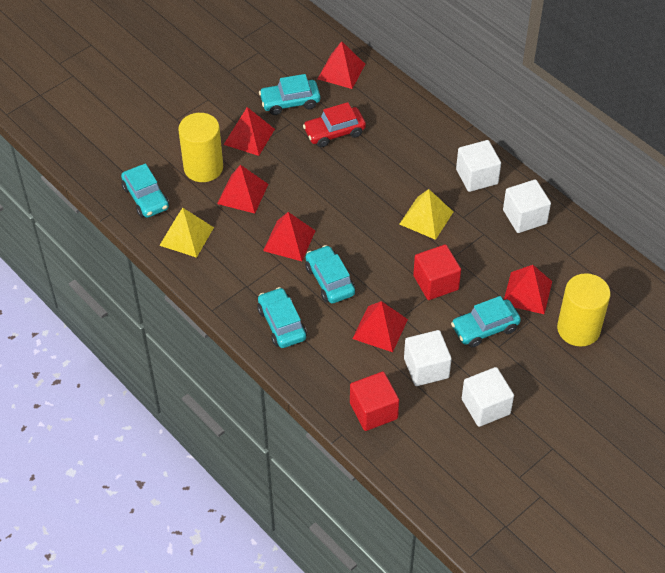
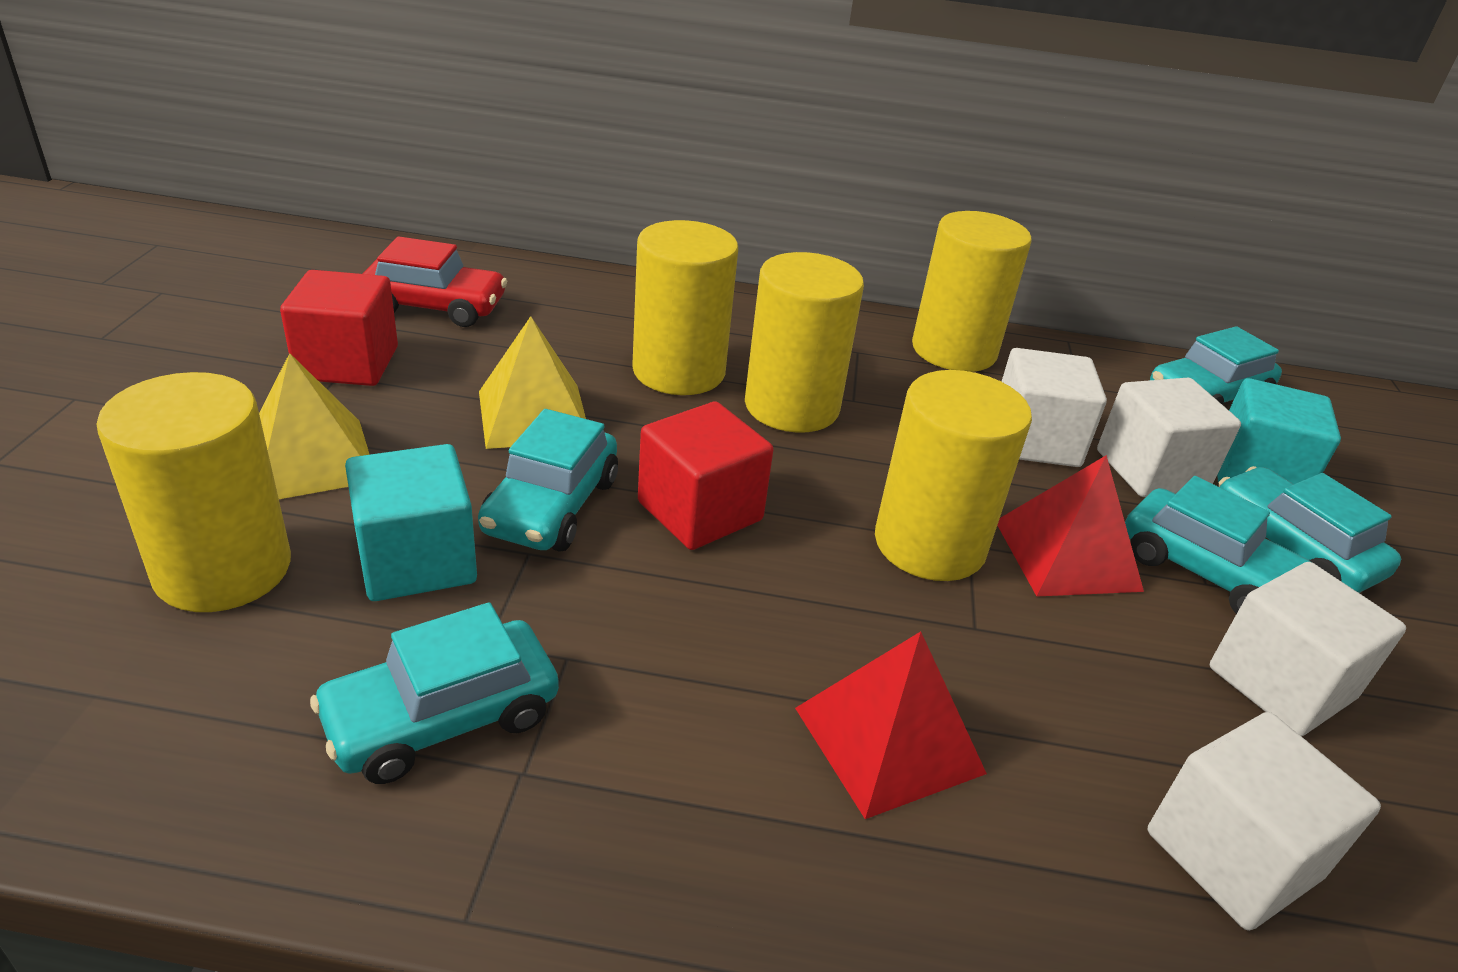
red pyramid: 6 -> 2
turquoise cube: 0 -> 2
yellow cylinder: 2 -> 5

